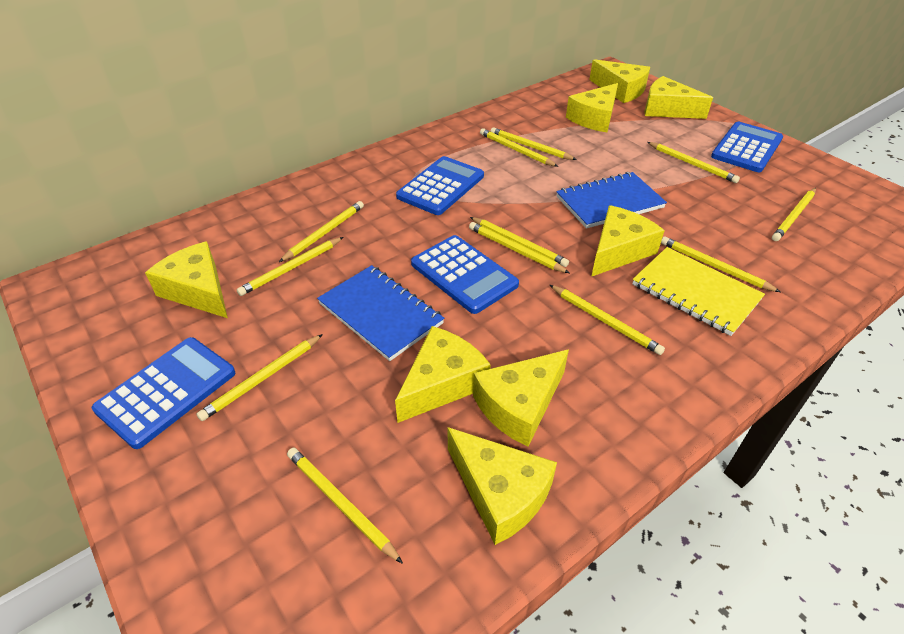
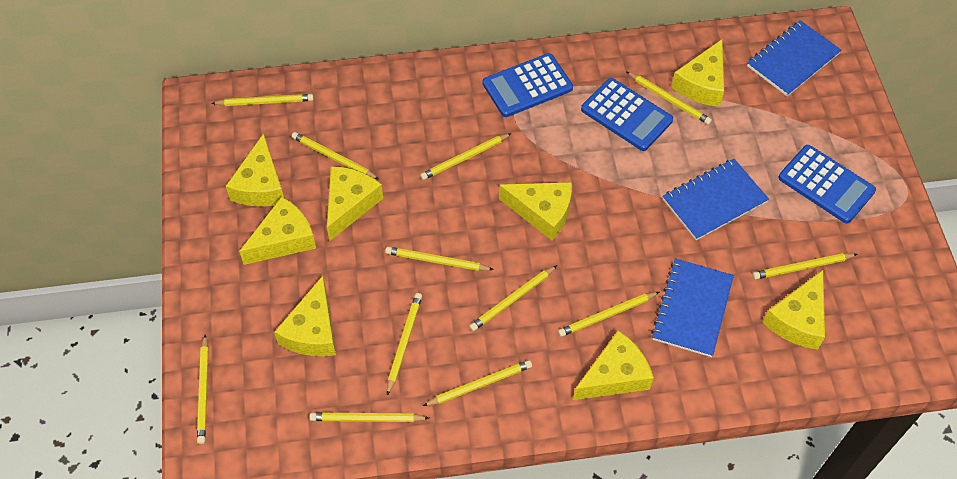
blue calculator: 4 -> 3
blue notebook: 2 -> 3
yellow notebook: 1 -> 0

